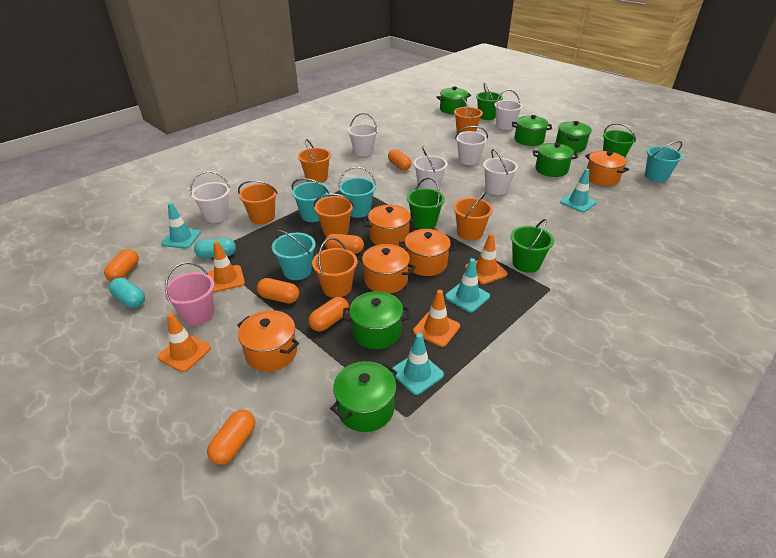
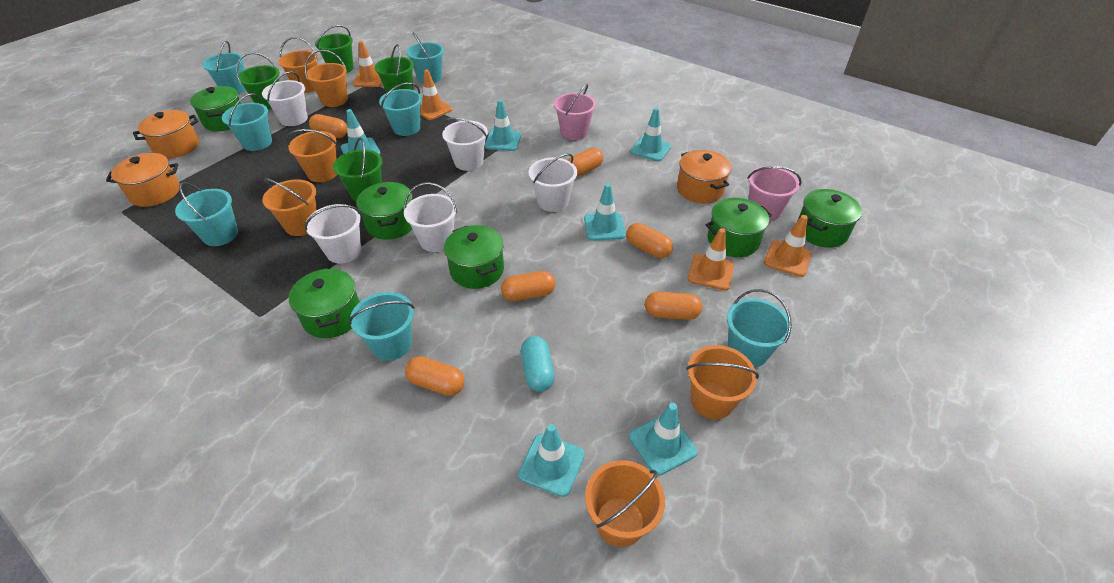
orange pot: 5 -> 3
pink bucket: 1 -> 2
turquoise bucket: 4 -> 7
turquoise capsule: 2 -> 1
turquoise traffic cone: 4 -> 6
white bucket: 6 -> 5

